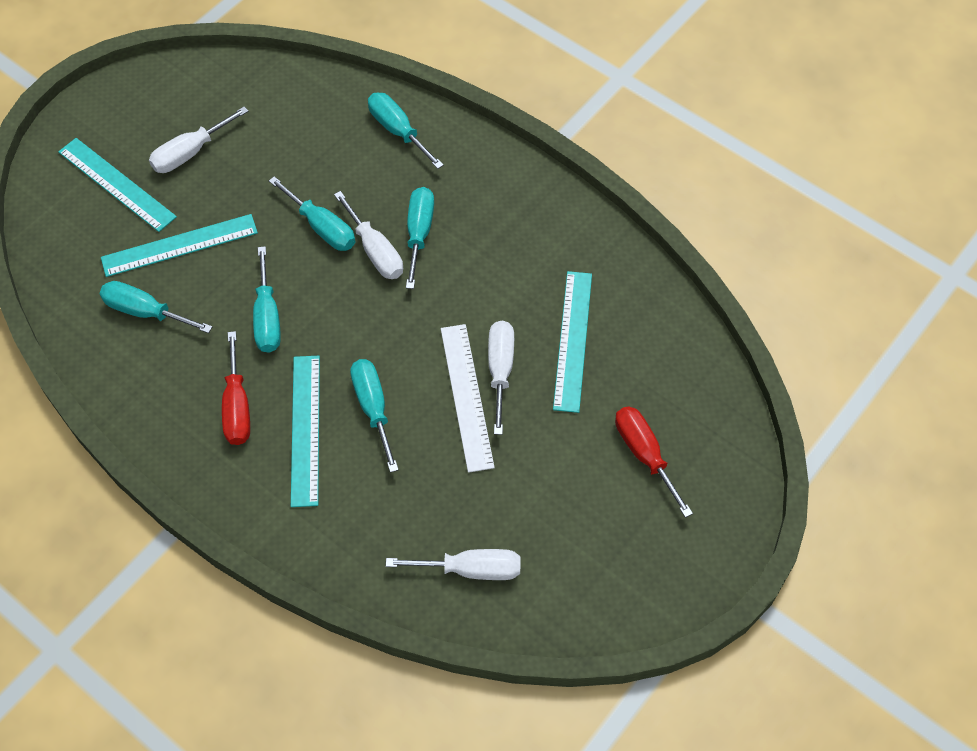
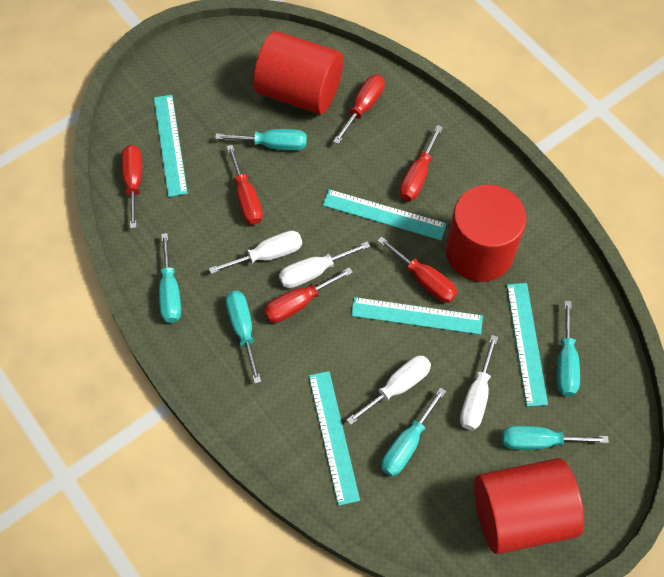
red cylinder: 0 -> 3
red screwdriver: 2 -> 6
turquoise ruler: 4 -> 5
white ruler: 1 -> 0

